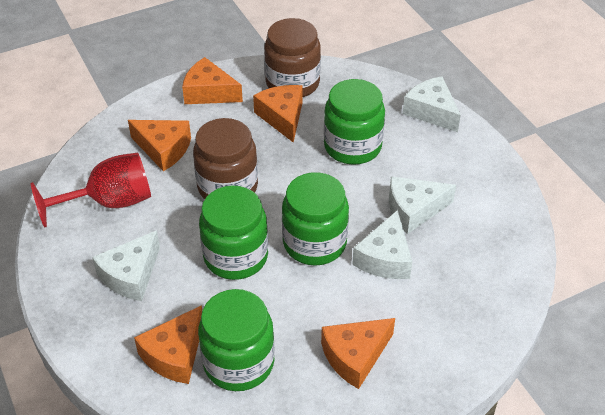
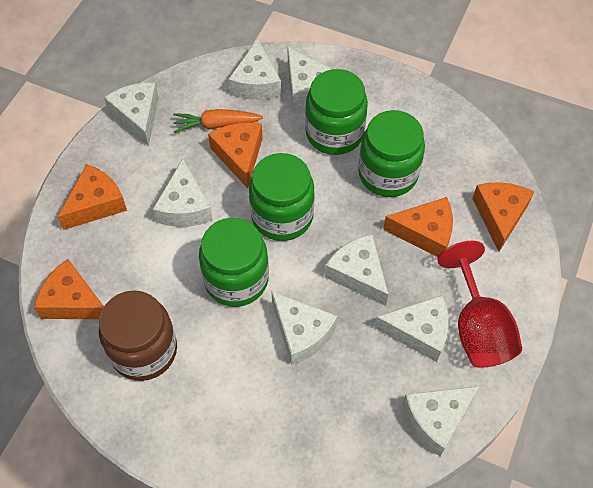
brown jar: 2 -> 1
orange carrot: 0 -> 1
white cheese: 4 -> 8

